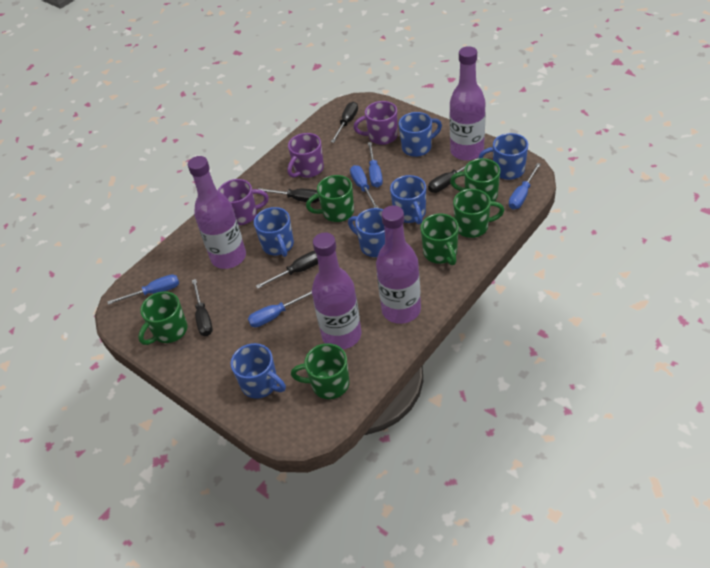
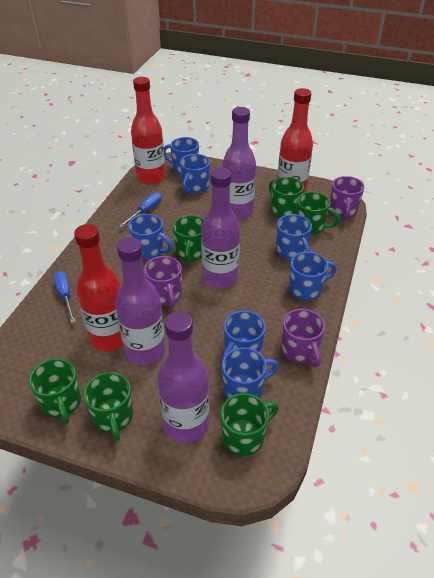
black screwdriver: 5 -> 0
blue mug: 6 -> 7
blue screwdriver: 5 -> 2
red bottle: 0 -> 3

